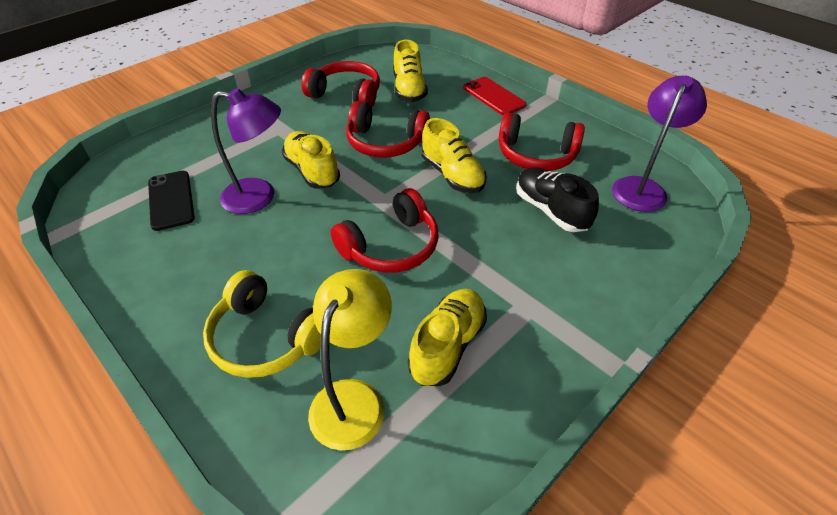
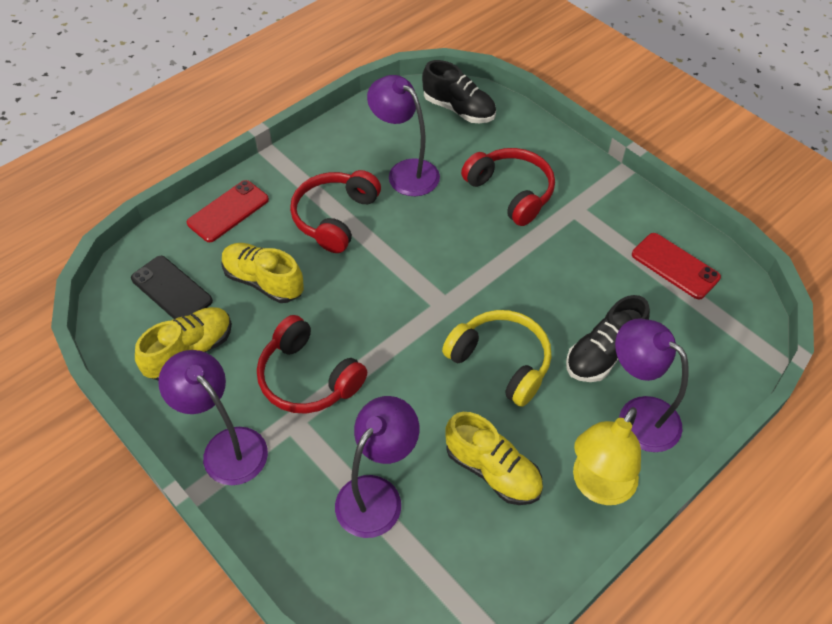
black shoe: 1 -> 2
purple lamp: 2 -> 4
red headphones: 4 -> 3
red phone: 1 -> 2
yellow shoe: 4 -> 3

